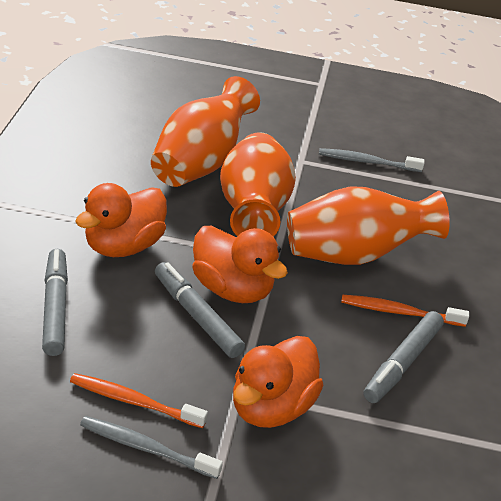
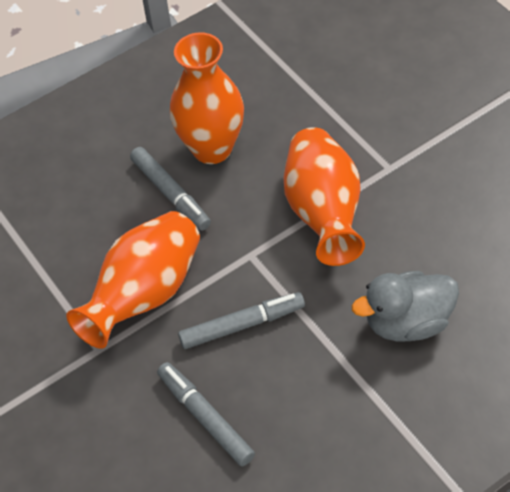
grey duck: 0 -> 1
grey toothbrush: 2 -> 0
orange duck: 3 -> 0
orange toothbrush: 2 -> 0

